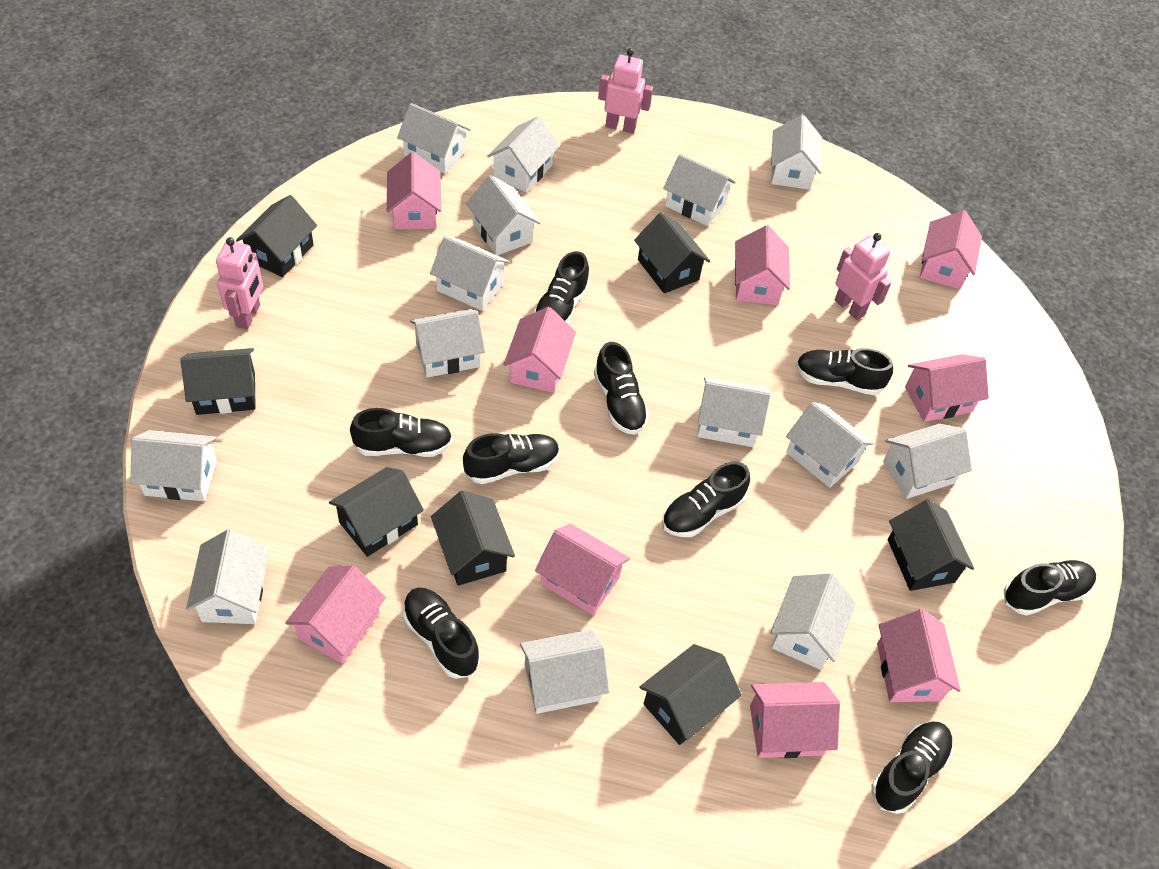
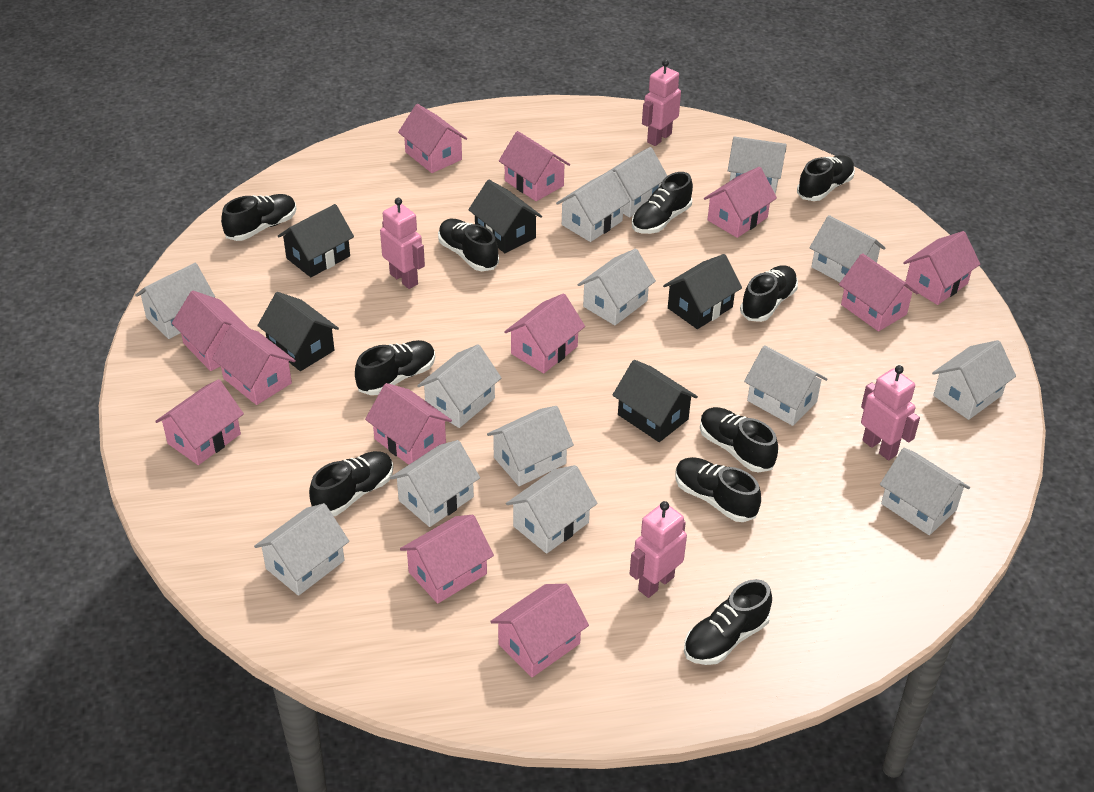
black house: 7 -> 5
black shoe: 9 -> 10
pink house: 9 -> 12
pink robot: 3 -> 4

